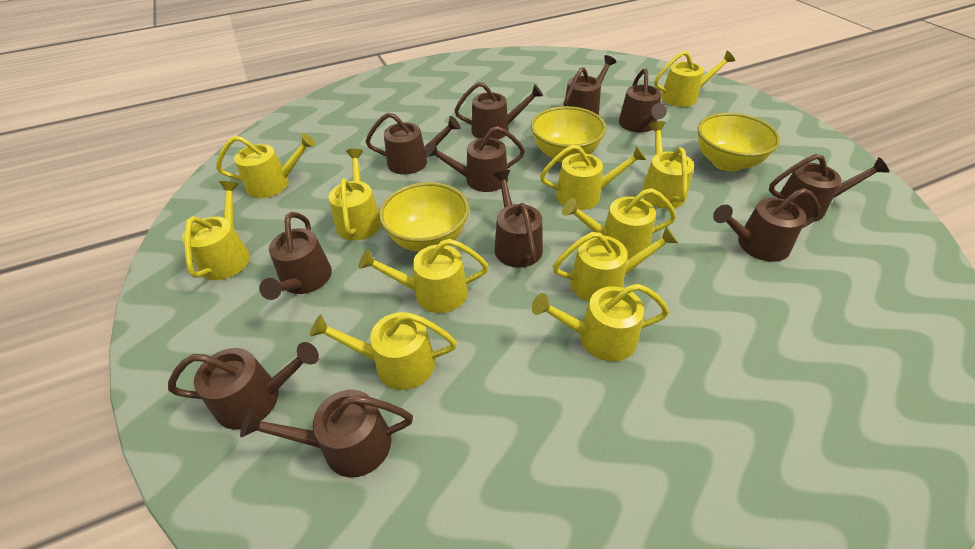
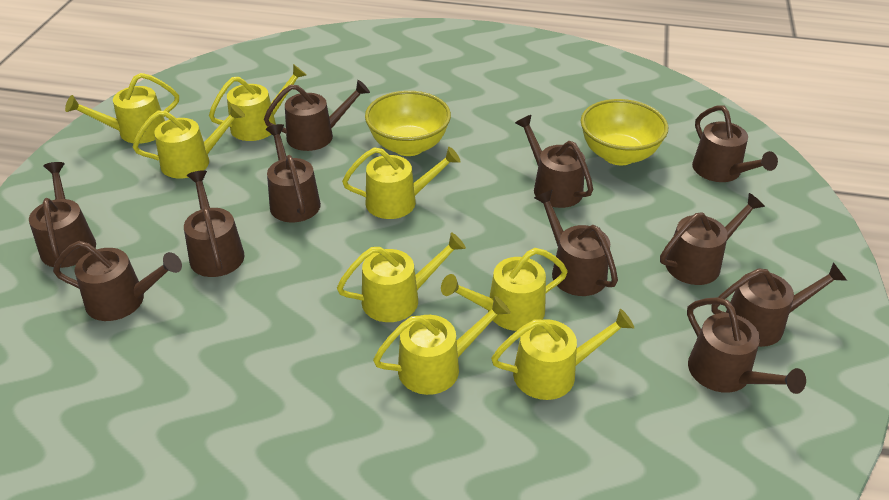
yellow bowl: 3 -> 2
yellow watering can: 11 -> 8

